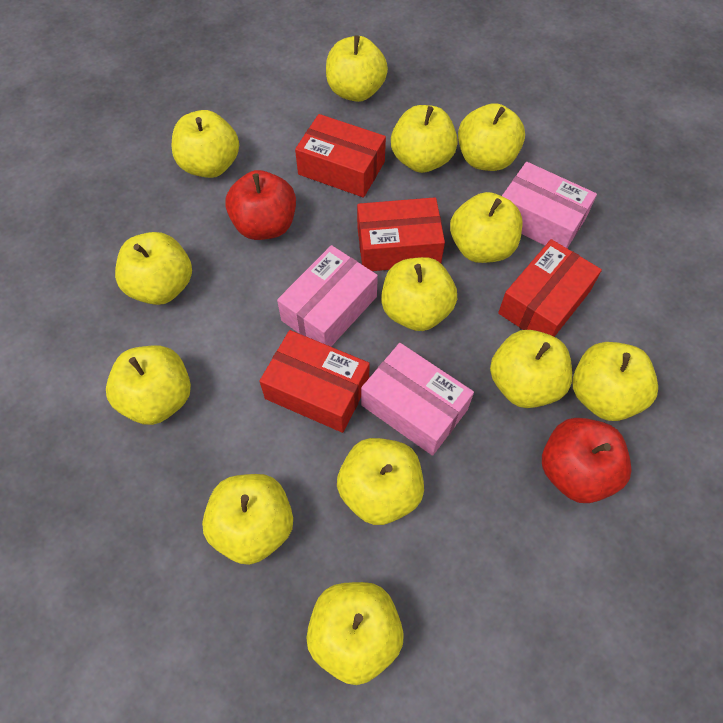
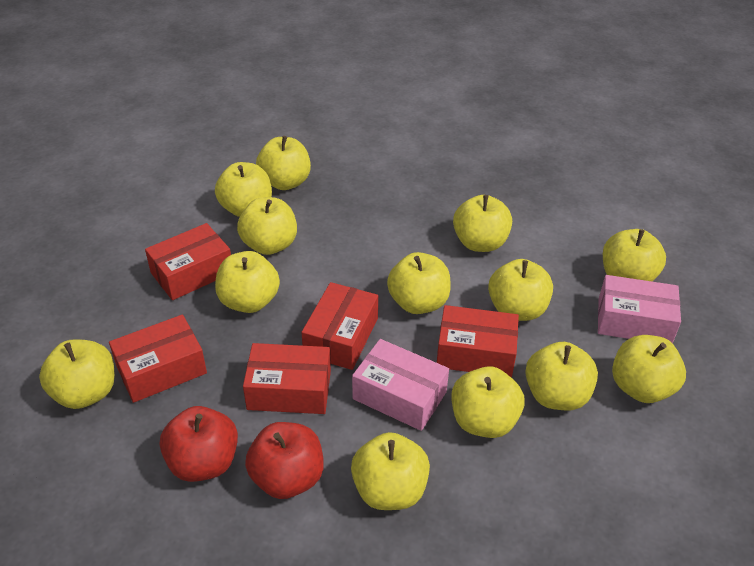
pink box: 3 -> 2
red box: 4 -> 5

